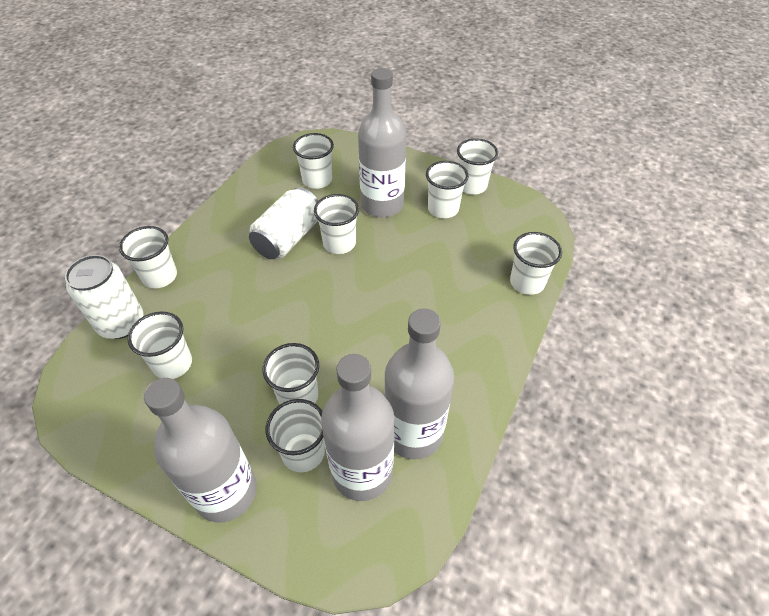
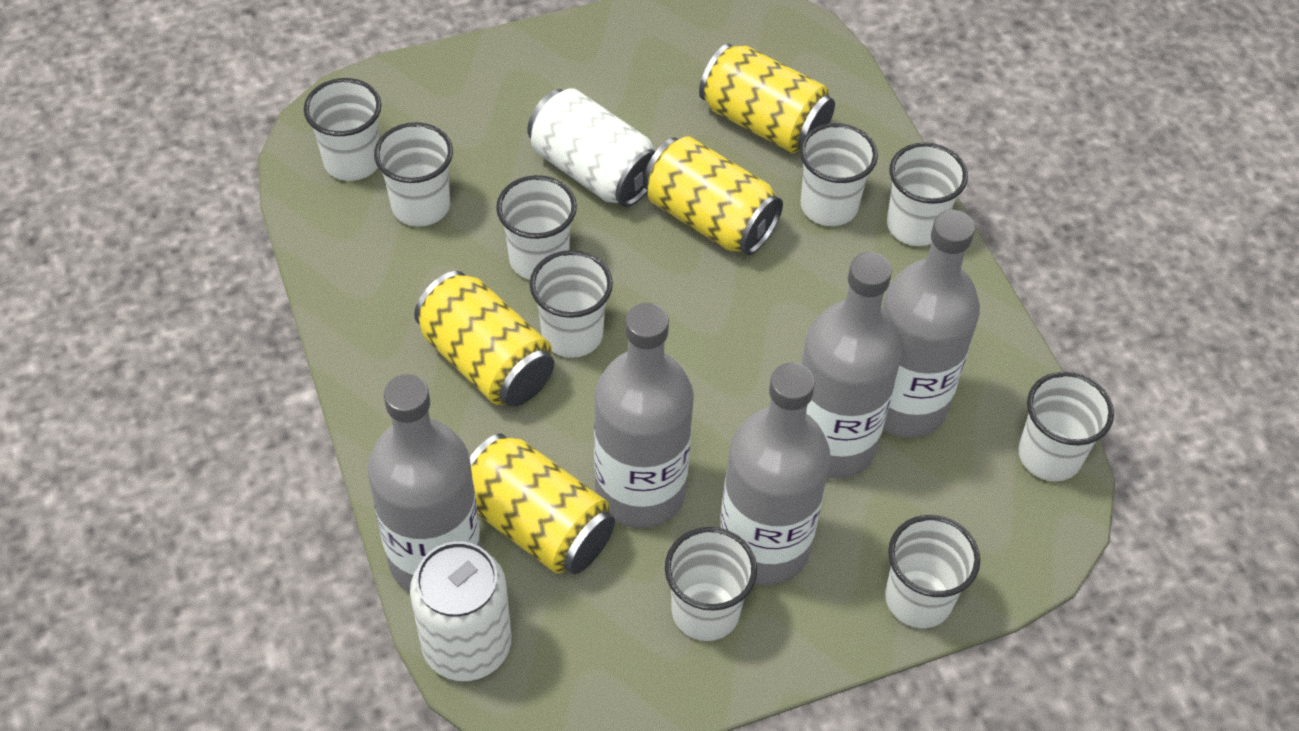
grey bottle: 4 -> 5
yellow can: 0 -> 4

